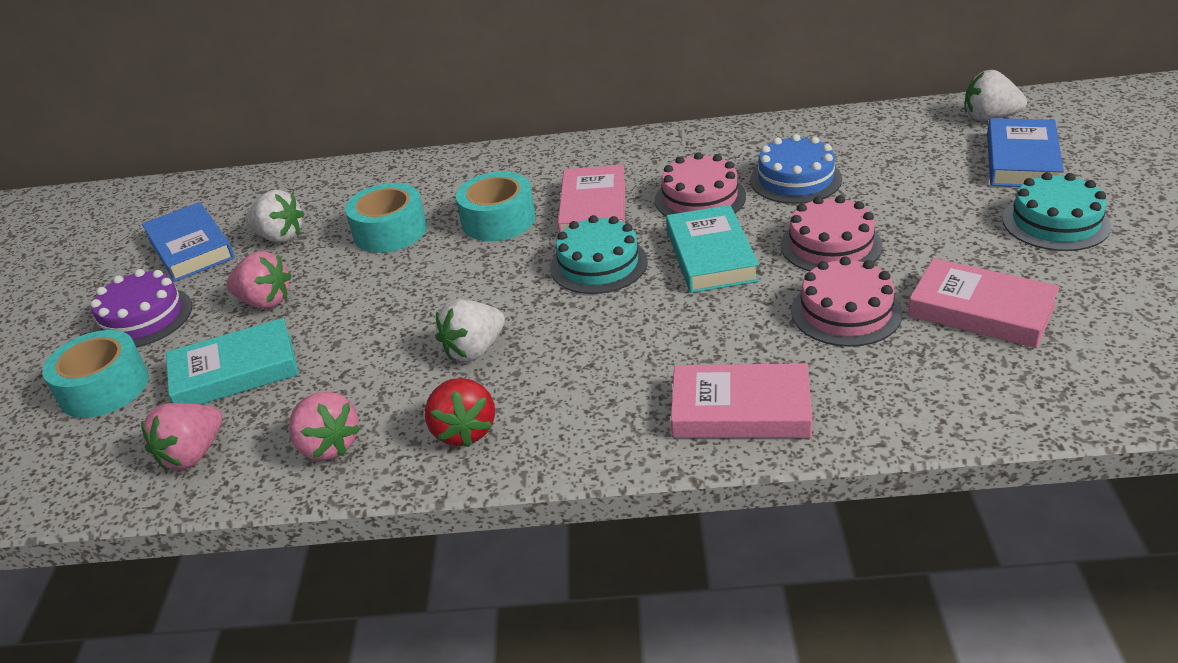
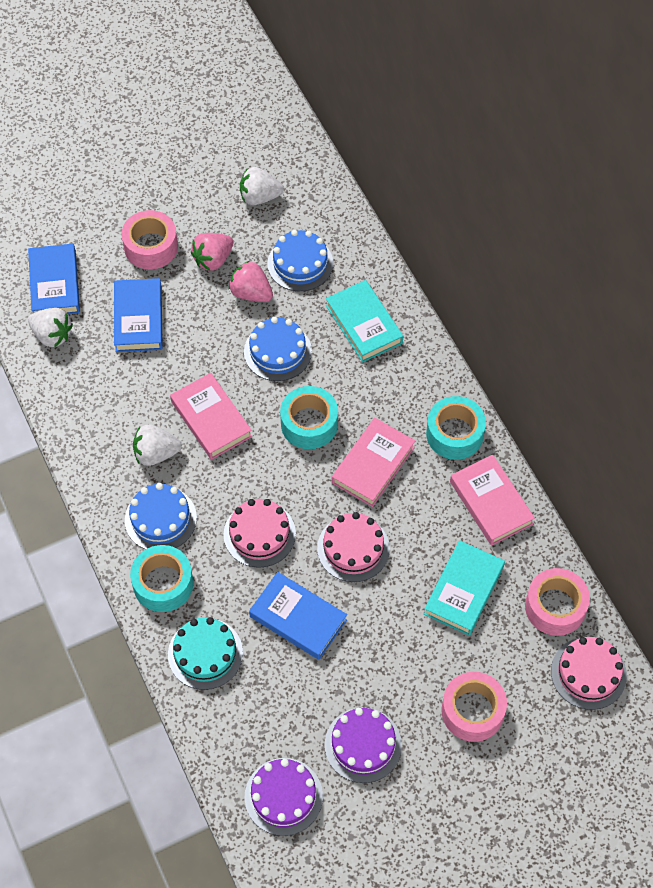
blue book: 2 -> 3
blue cake: 1 -> 3
pink strawberry: 3 -> 2
pink tape: 0 -> 3
purple cake: 1 -> 2
red strawberry: 1 -> 0
turquoise cake: 2 -> 1

